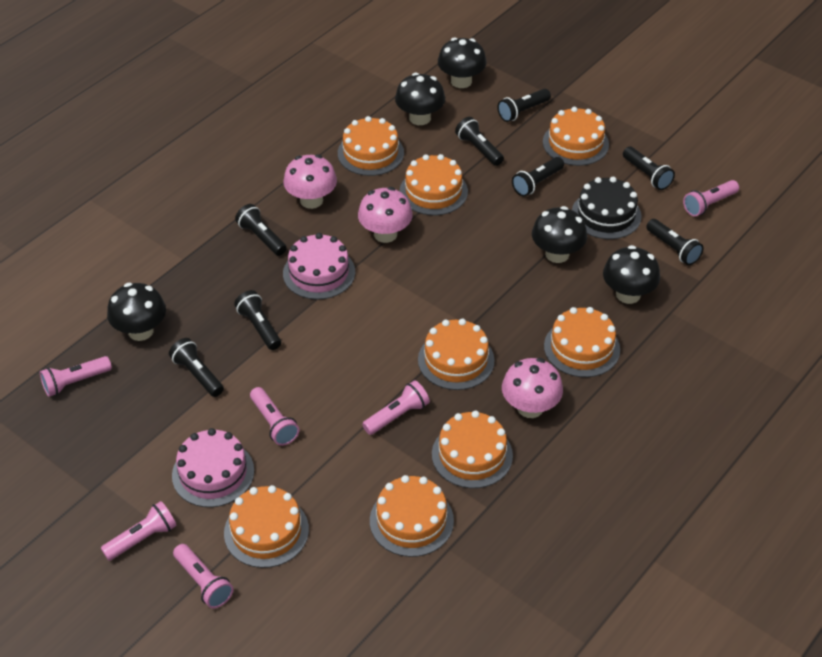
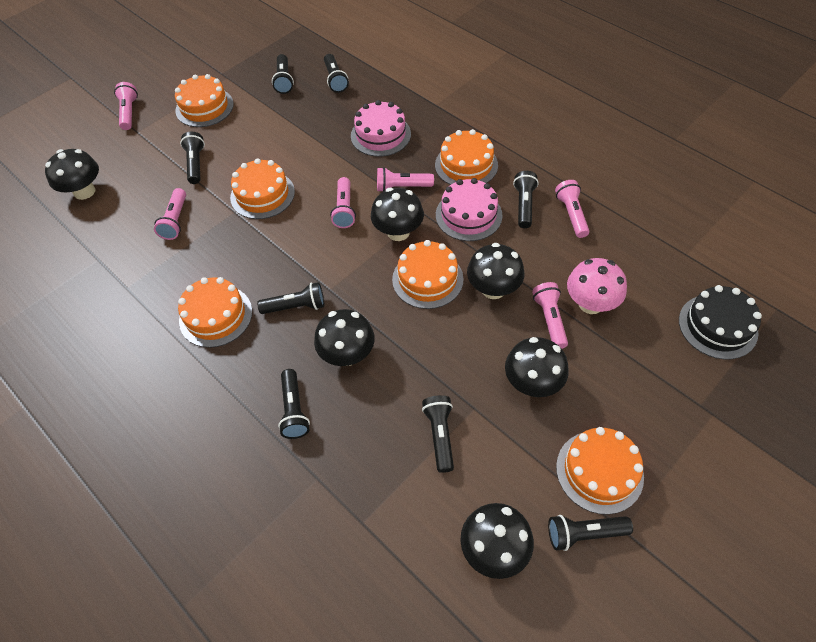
black mushroom: 5 -> 6
orange cake: 8 -> 6
pink mushroom: 3 -> 1

